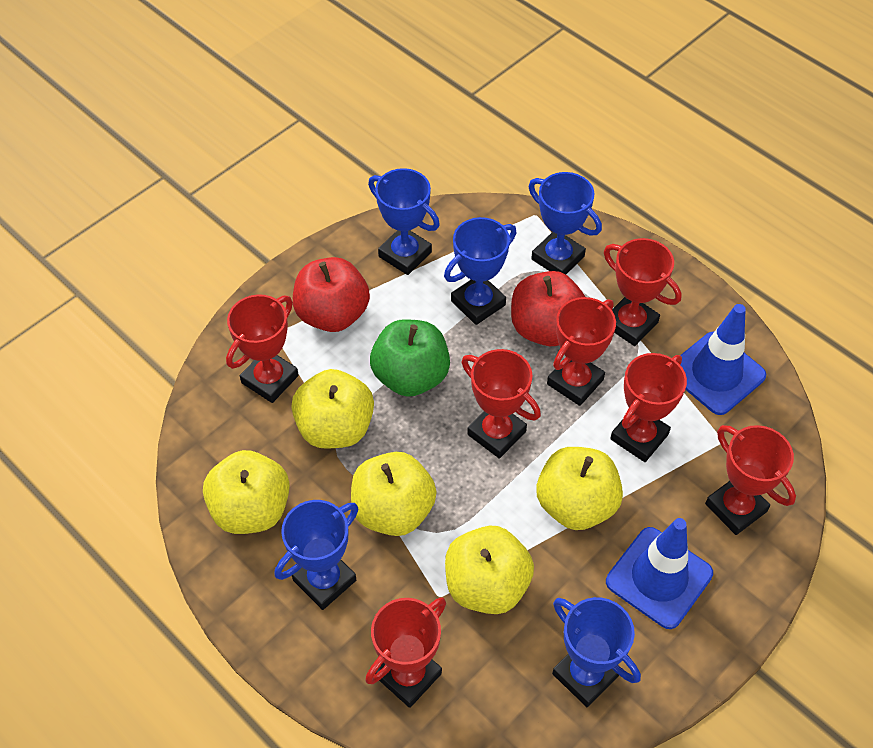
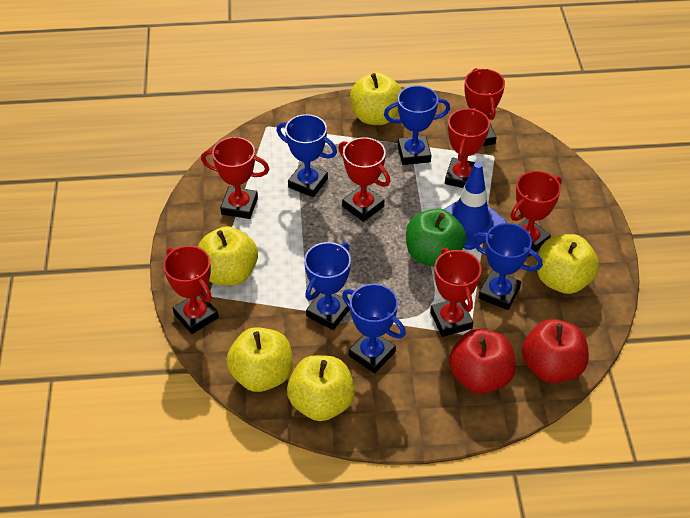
blue traffic cone: 2 -> 1

